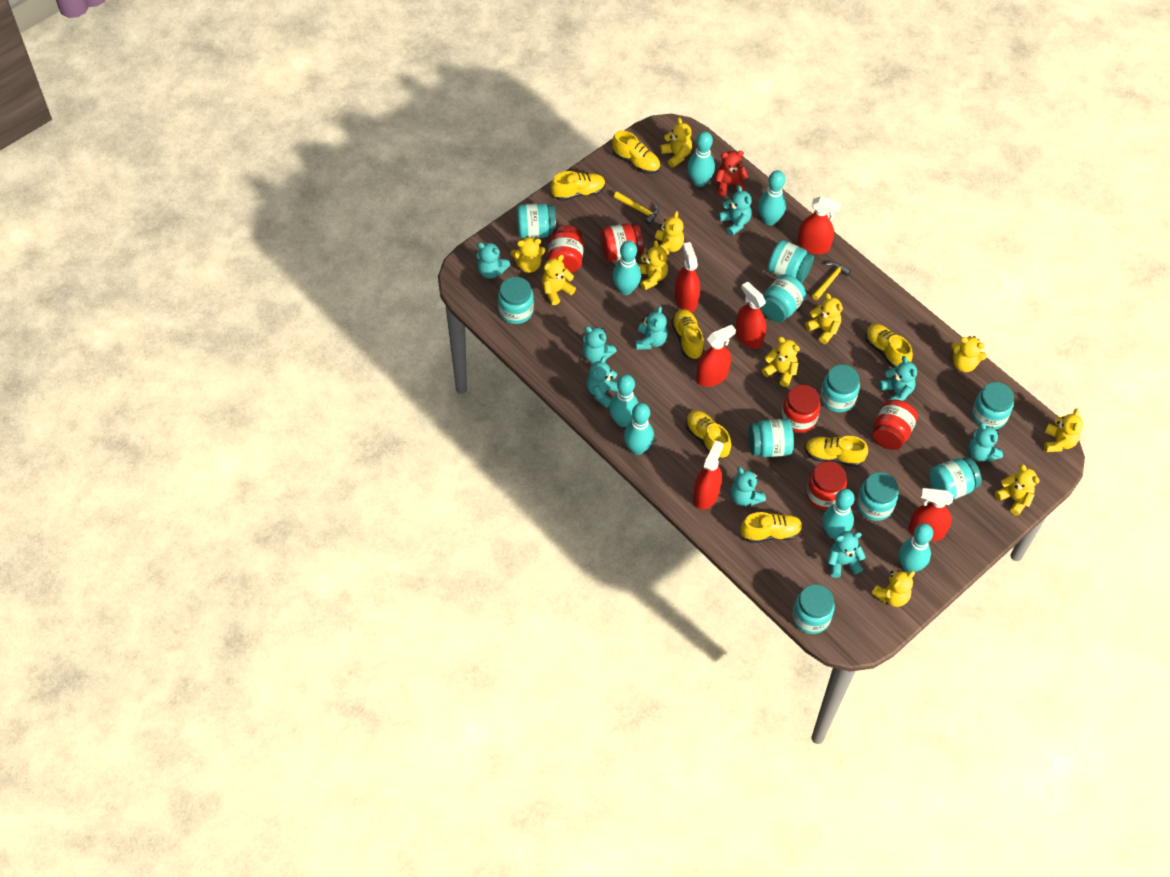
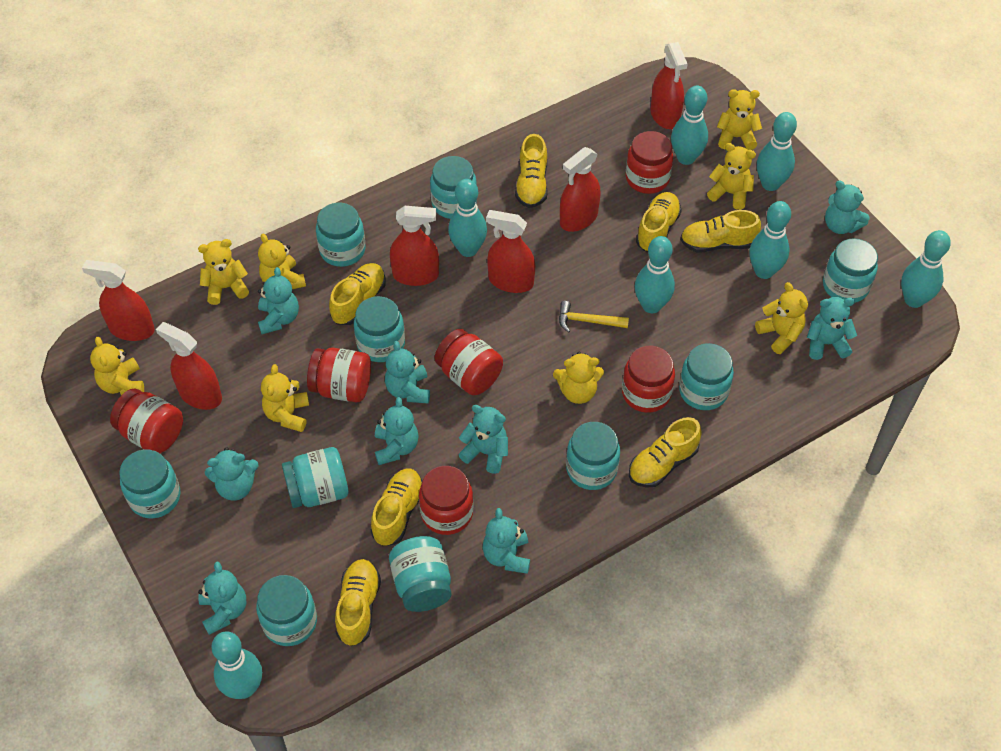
red jar: 5 -> 6
red teddy bear: 1 -> 0
yellow hammer: 2 -> 1
yellow teddy bear: 11 -> 8

